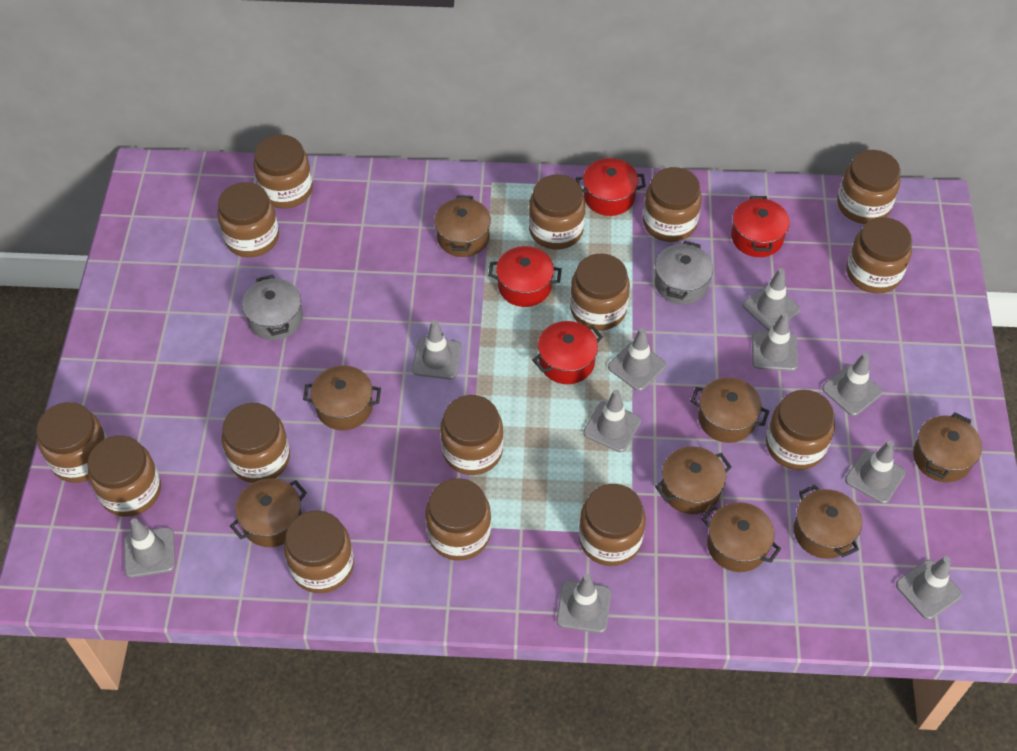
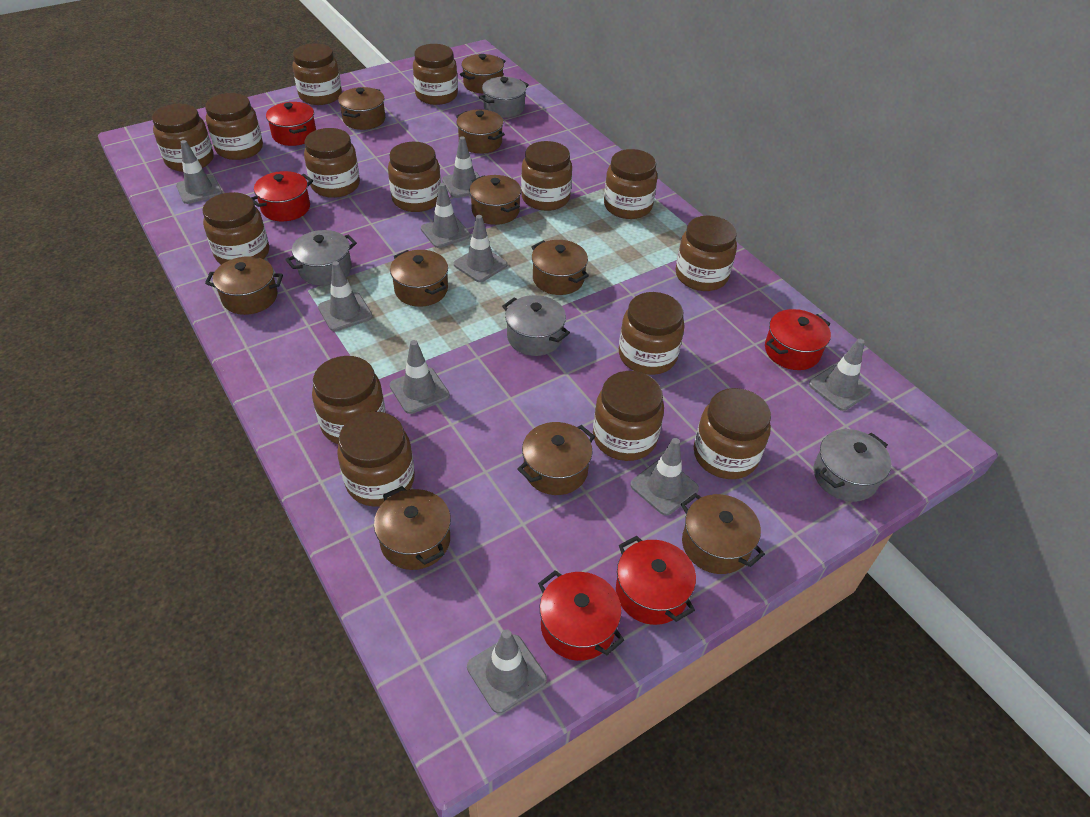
brown pot: 8 -> 10
grey pot: 2 -> 4
grey traffic cone: 10 -> 9
red pot: 4 -> 5

